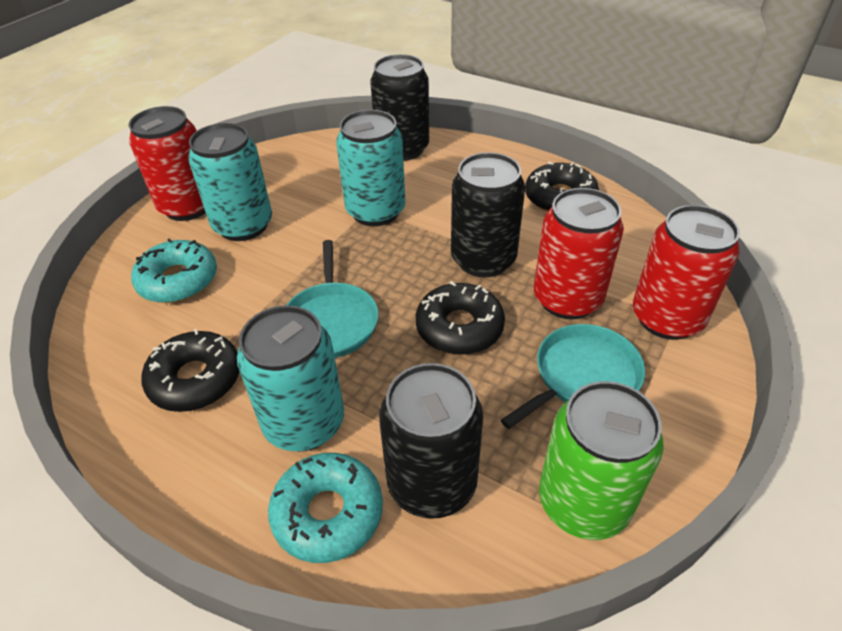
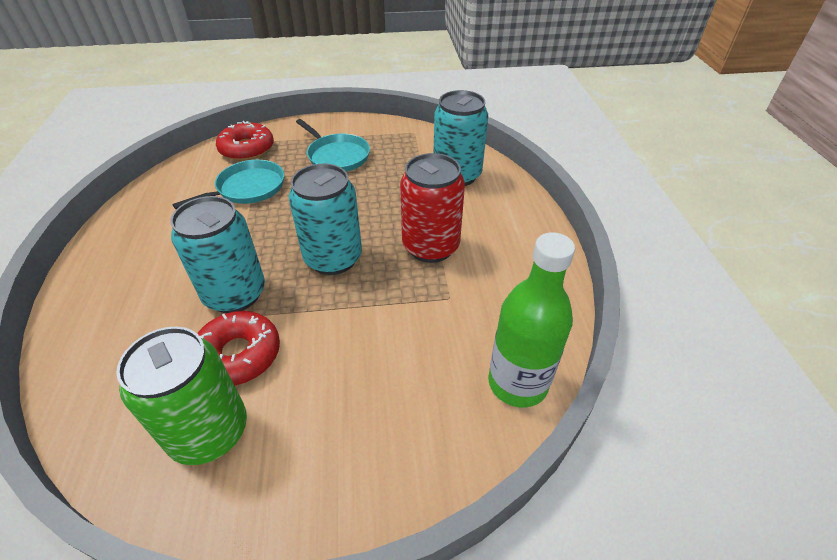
black can: 3 -> 0
black donut: 3 -> 0
green bottle: 0 -> 1
red can: 3 -> 1
red donut: 0 -> 2
turquoise donut: 2 -> 0

